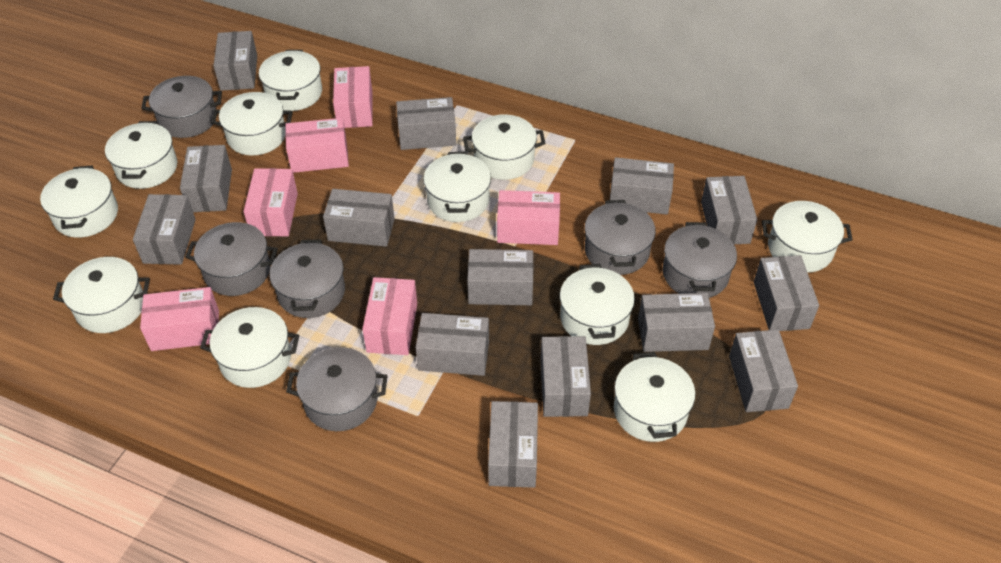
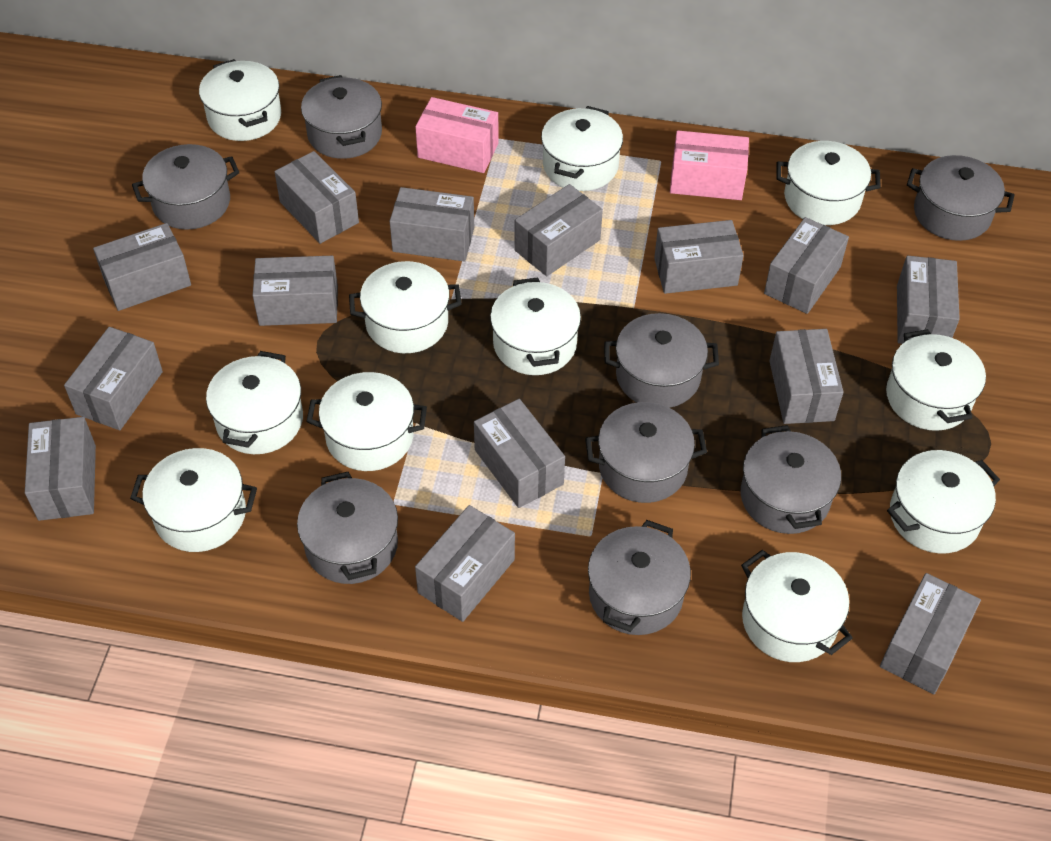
grey pot: 6 -> 8
pink box: 6 -> 2

